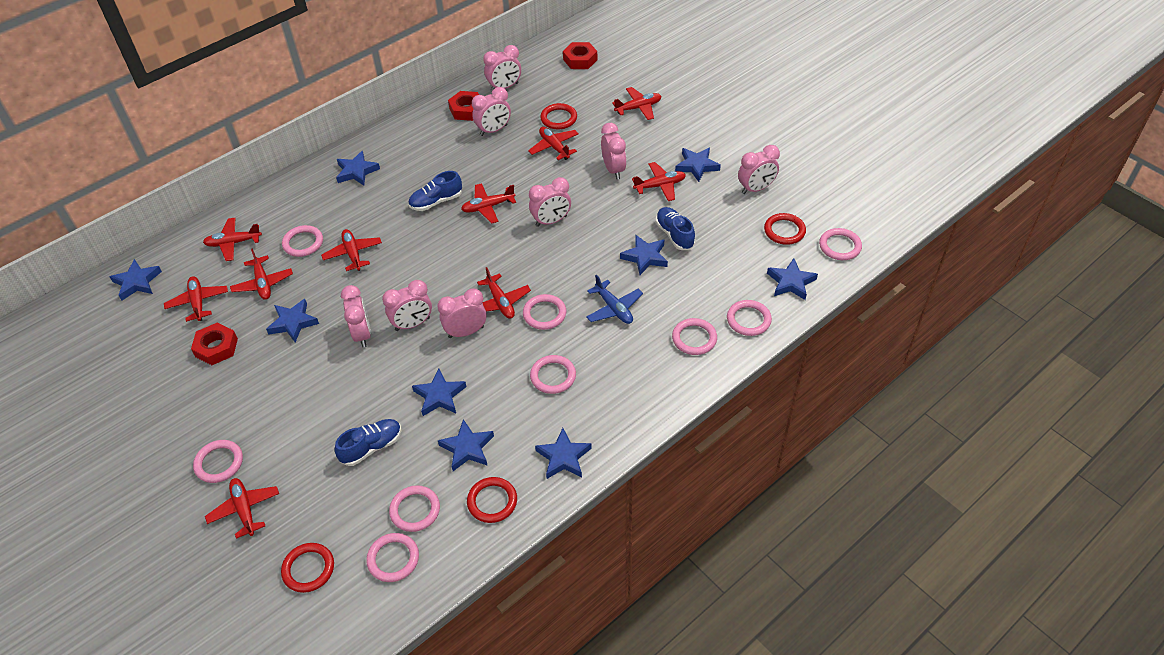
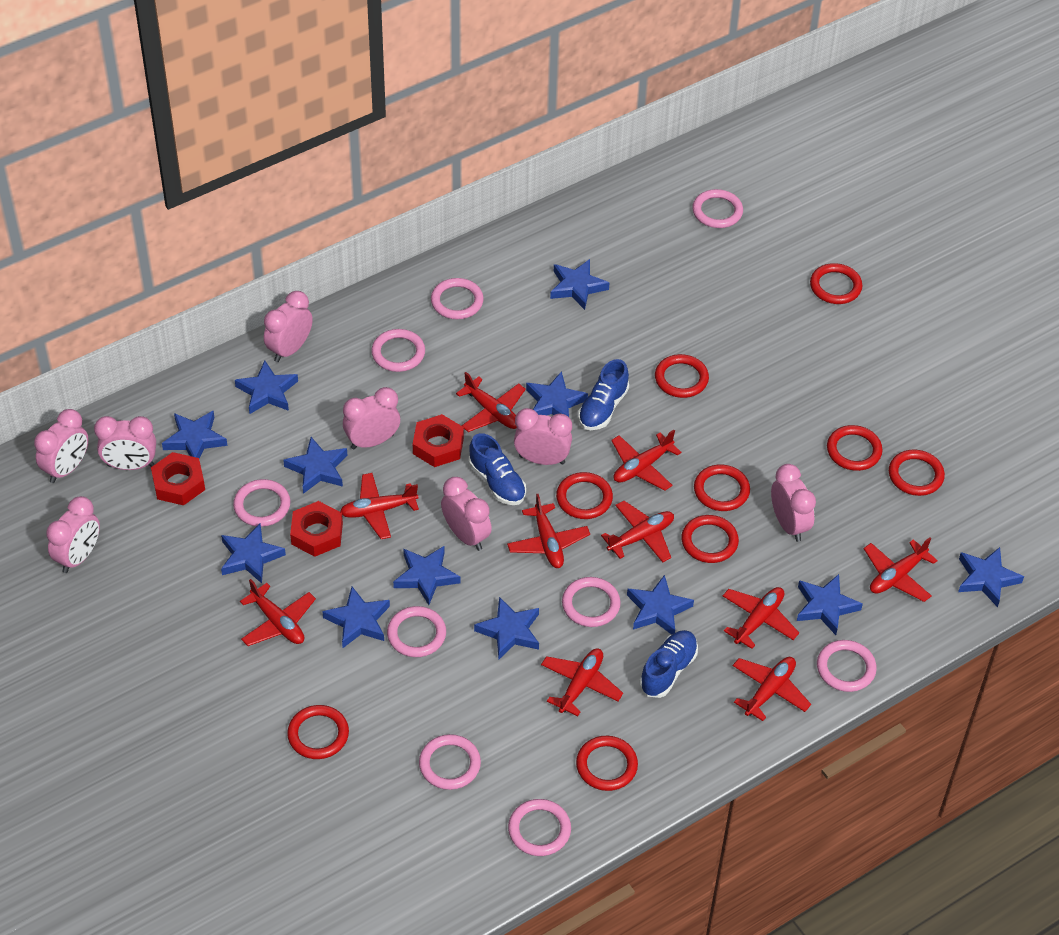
blue plane: 1 -> 0
blue star: 9 -> 12
red ring: 4 -> 9

